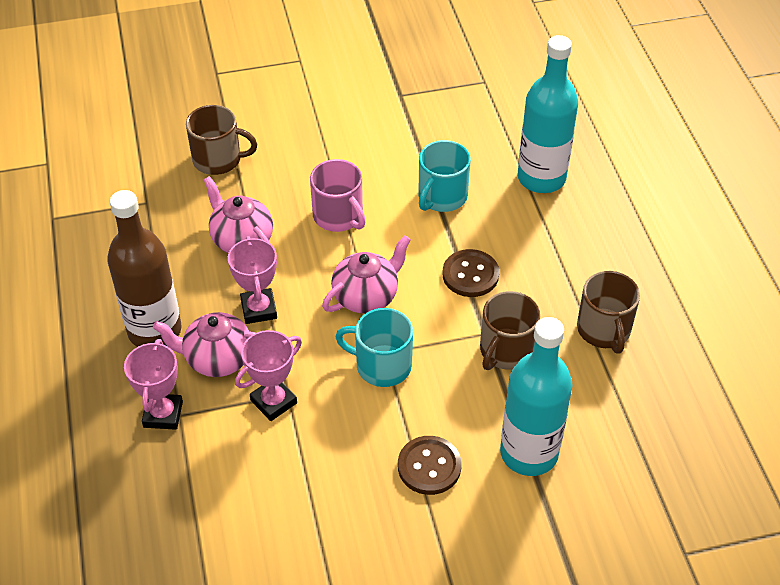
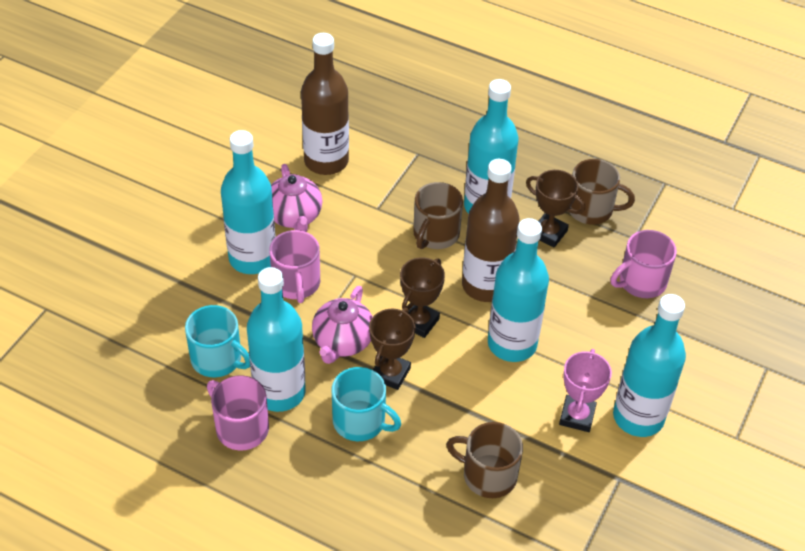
brown bottle: 1 -> 2
brown button: 2 -> 0
brown trophy: 0 -> 3
pink mug: 1 -> 3
pink teapot: 3 -> 2
pink trophy: 3 -> 1
turquoise bottle: 2 -> 5

